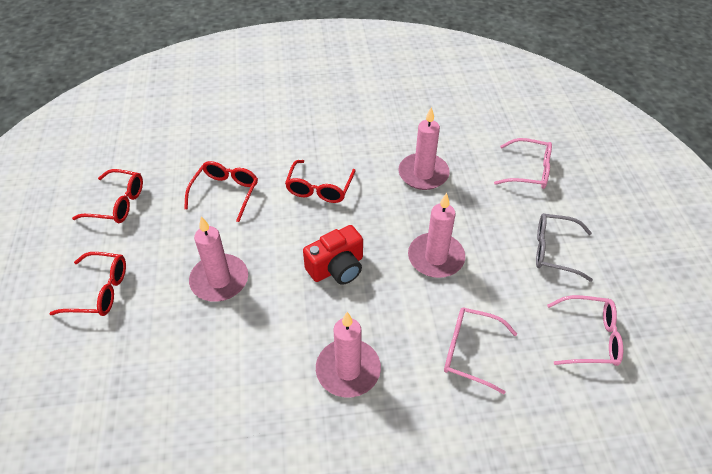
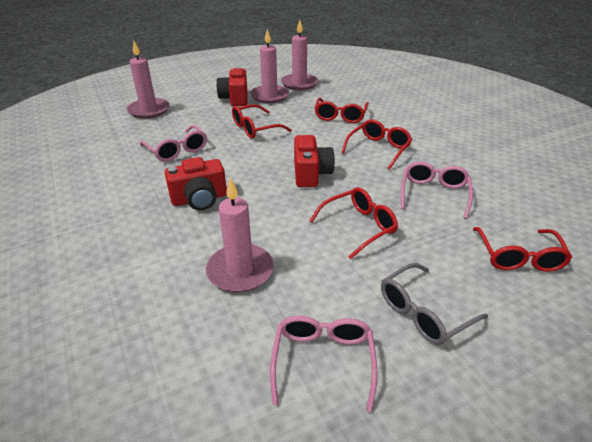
red camera: 1 -> 3
red glasses: 4 -> 5

